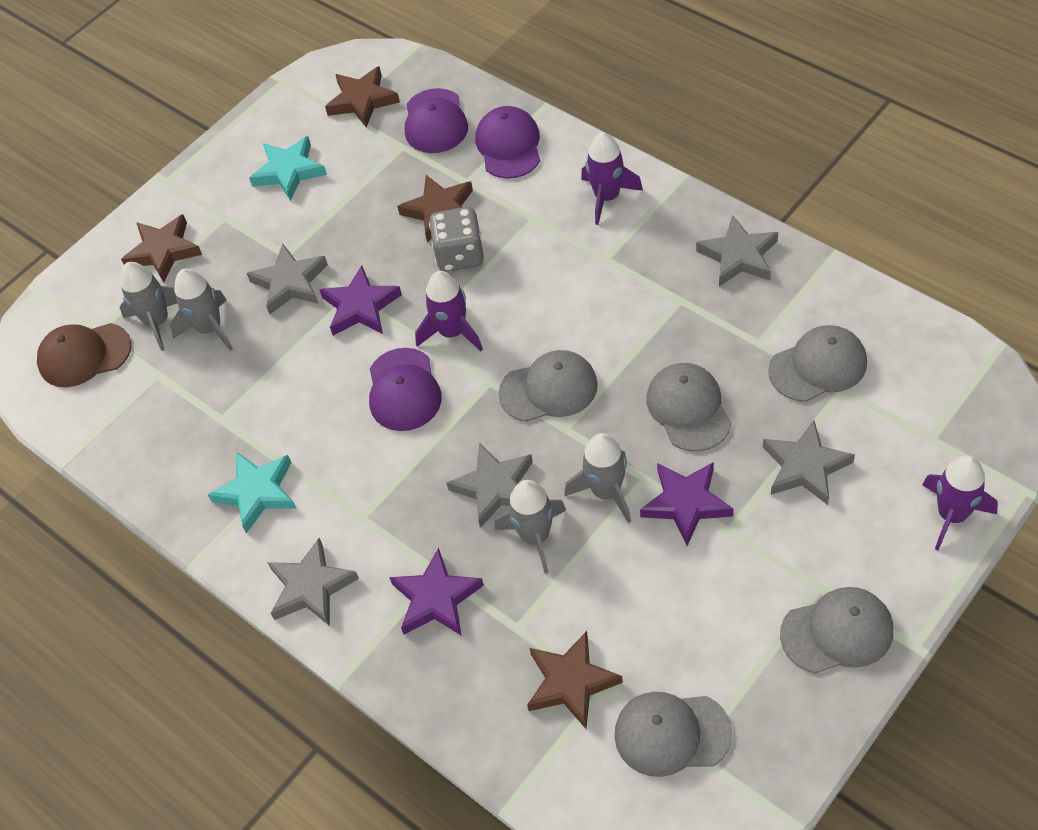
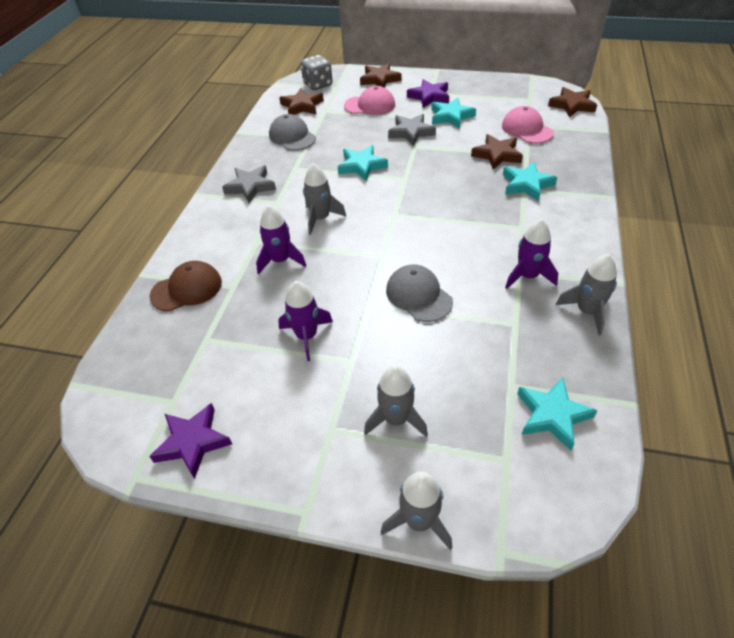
grey cap: 5 -> 2
grey star: 5 -> 2
pink cap: 0 -> 2
purple cap: 3 -> 0
purple star: 3 -> 2
turquoise star: 2 -> 4

